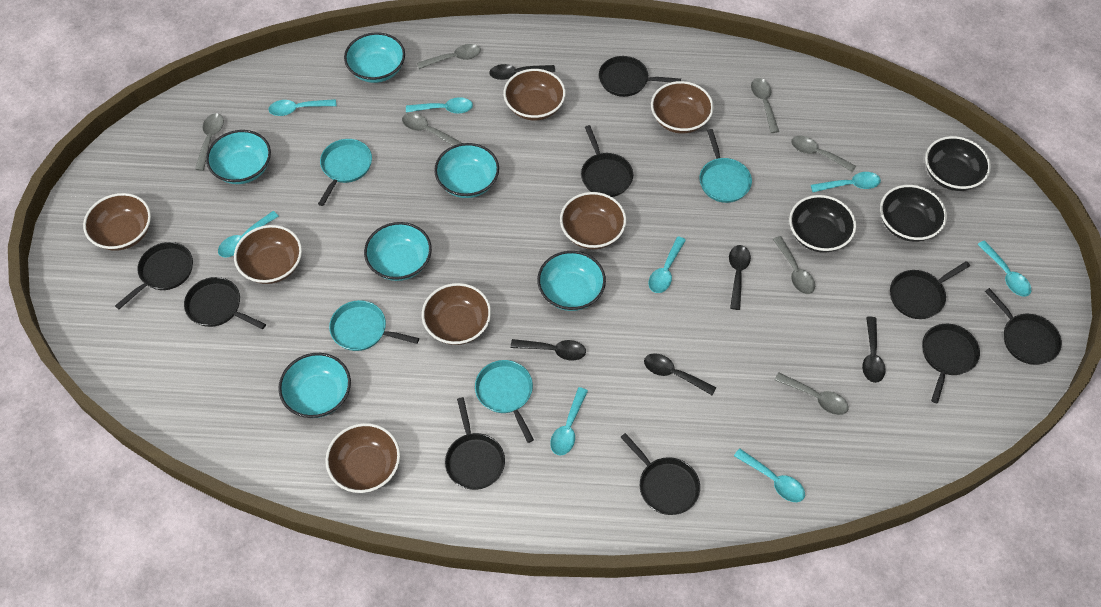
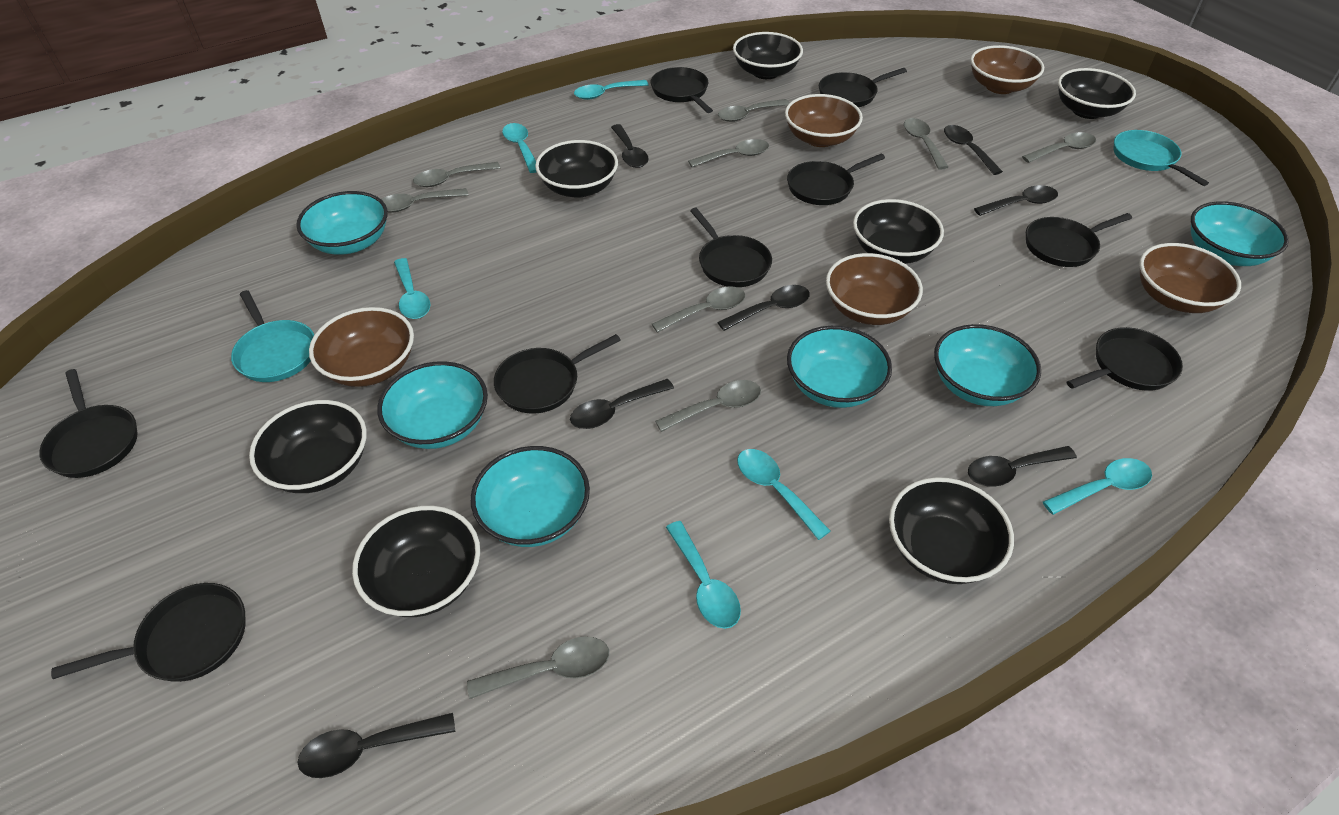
black bowl: 3 -> 7
black spoon: 5 -> 7
brown bowl: 7 -> 5
grey spoon: 7 -> 9
turquoise pan: 4 -> 2
turquoise spoon: 8 -> 6

